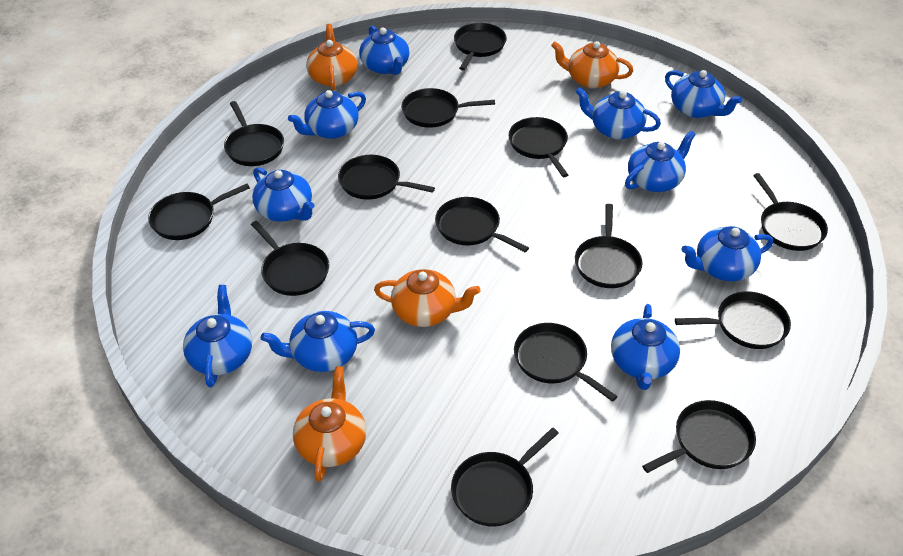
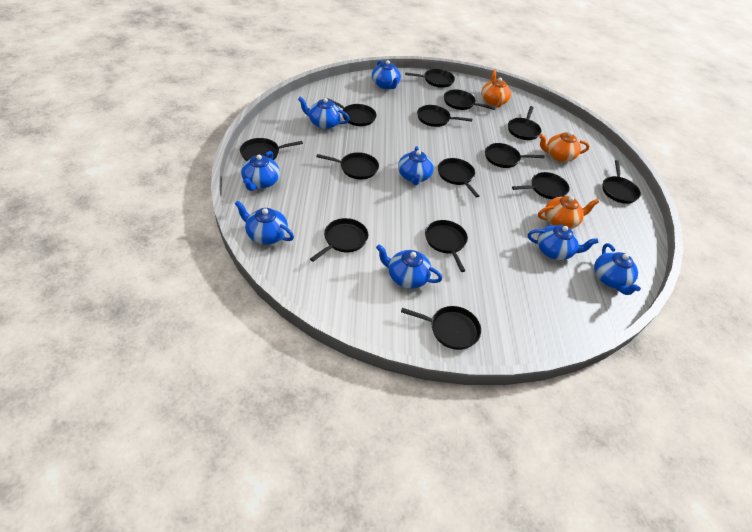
blue teapot: 10 -> 8
orange teapot: 4 -> 3

